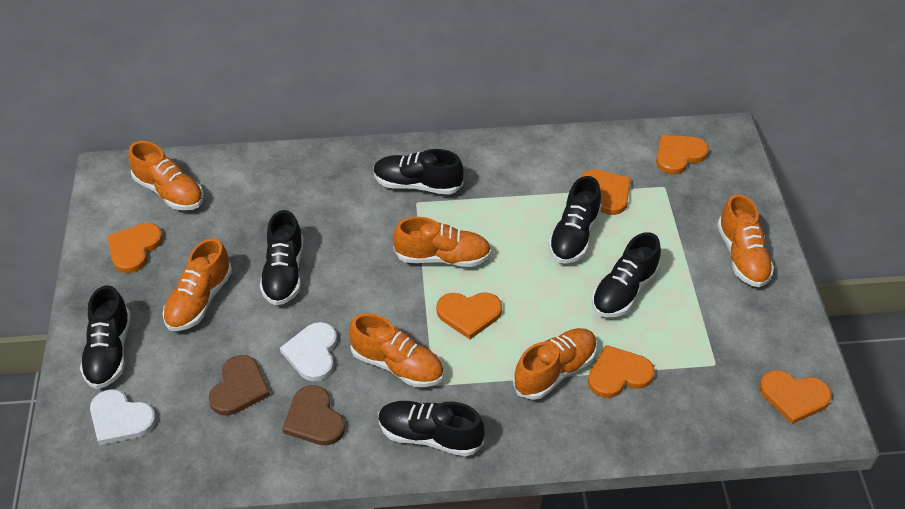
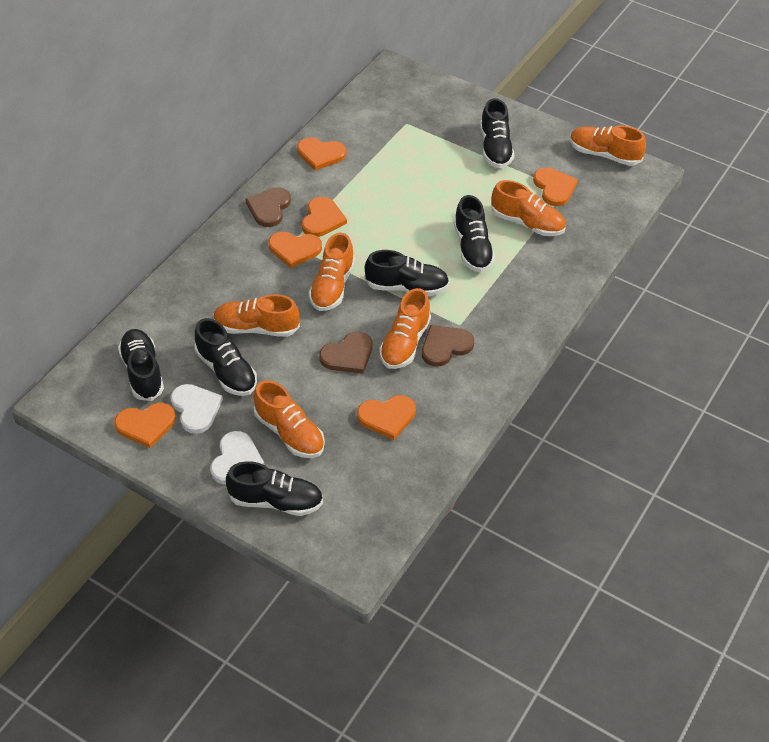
brown heart: 2 -> 3

